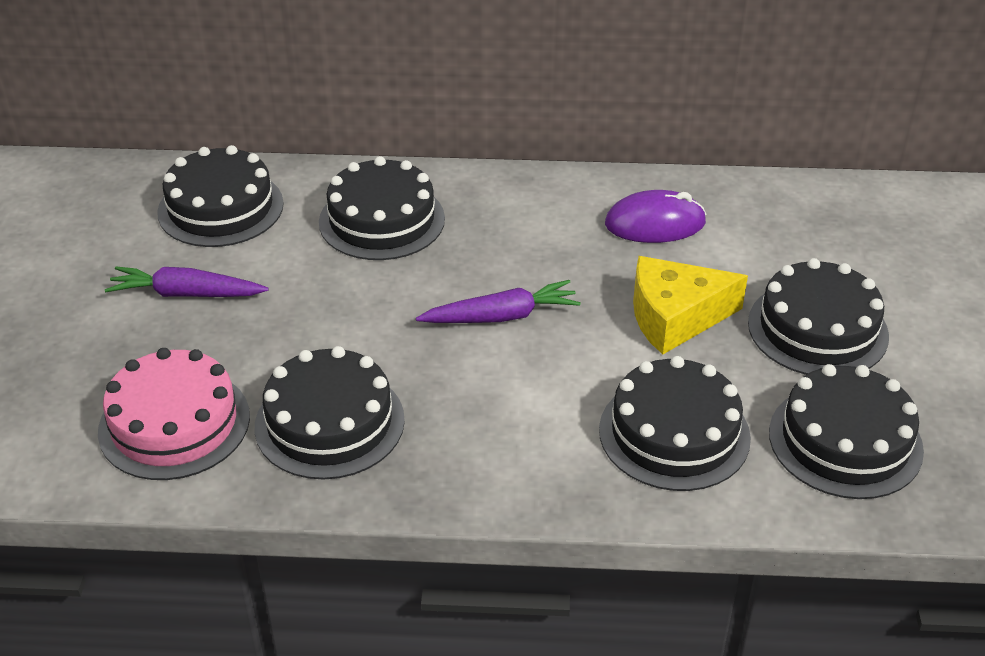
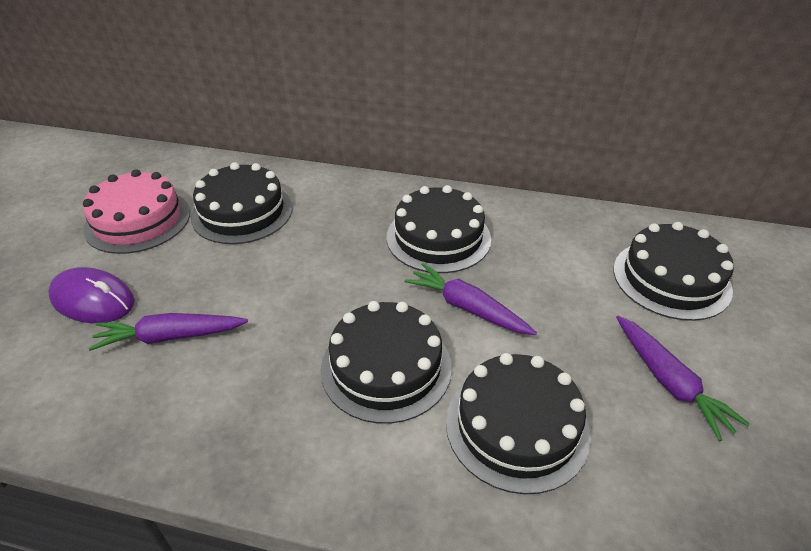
black cake: 6 -> 5
purple carrot: 2 -> 3
yellow cheese: 1 -> 0

